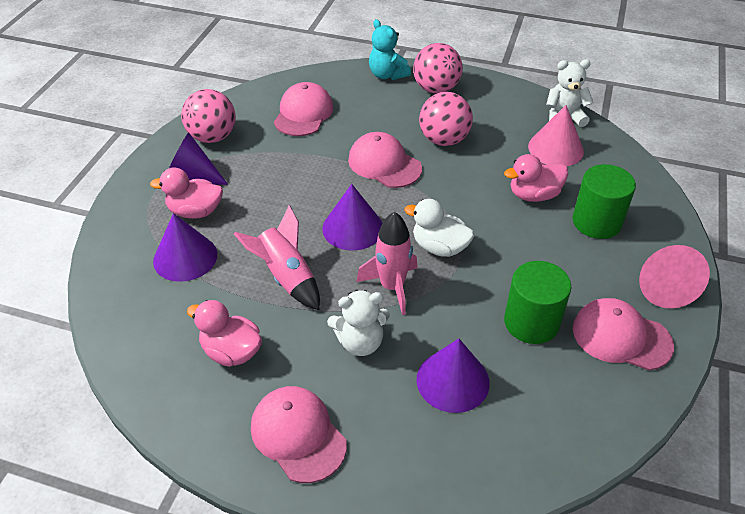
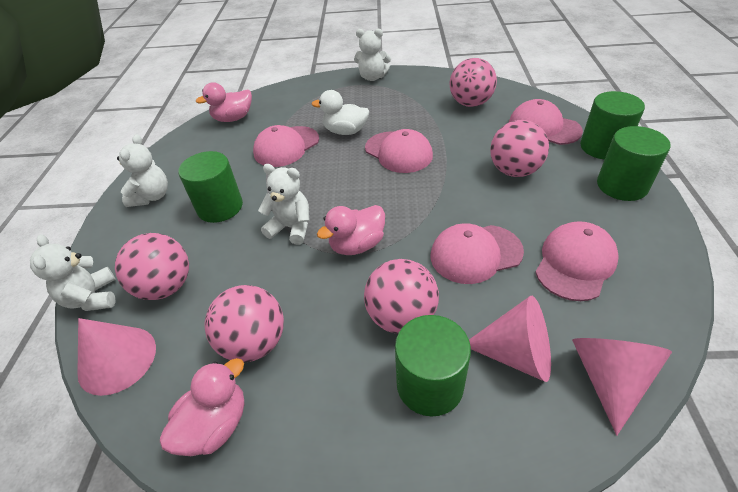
green cylinder: 2 -> 4
pink ball: 3 -> 5
pink cap: 4 -> 5
pink cone: 2 -> 3
pink rocket: 2 -> 0
purple cone: 4 -> 0
turquoise teddy bear: 1 -> 0
white teddy bear: 2 -> 4

